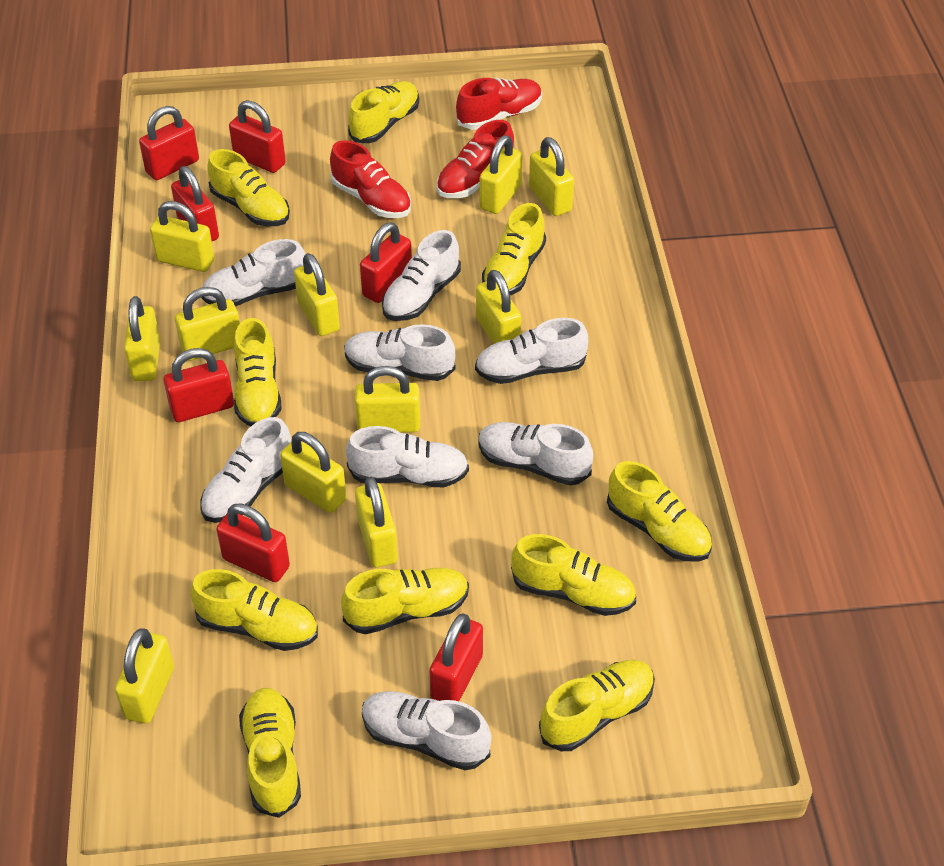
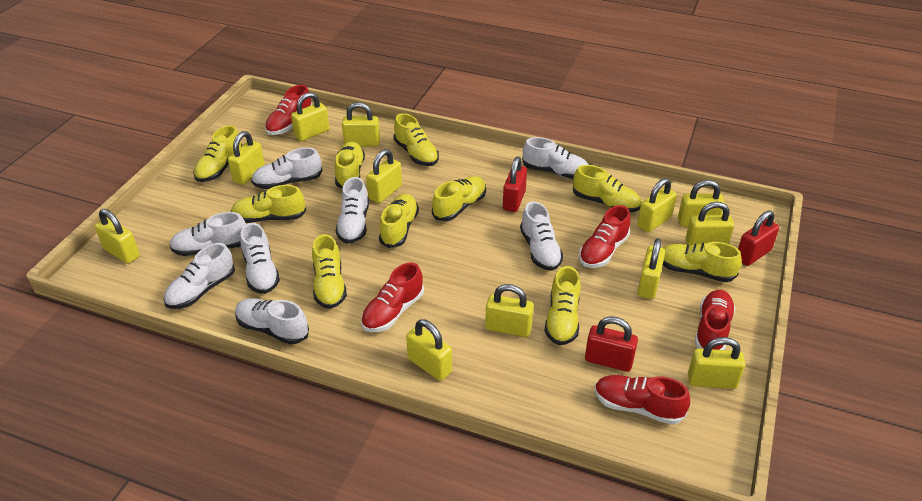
red padlock: 7 -> 3
red shoe: 3 -> 5
yellow padlock: 11 -> 12

